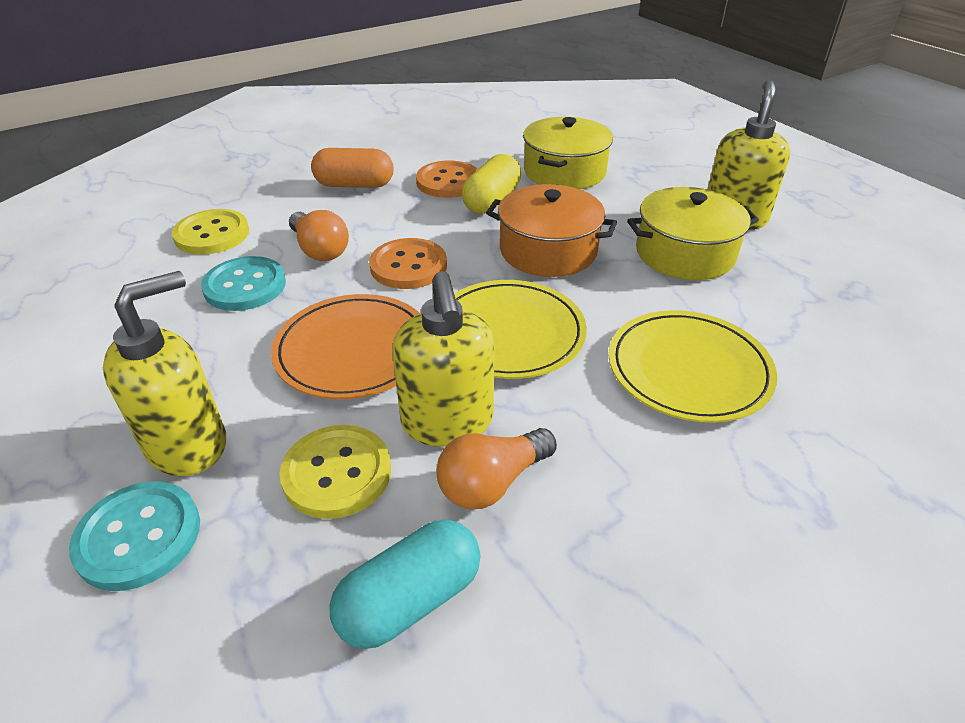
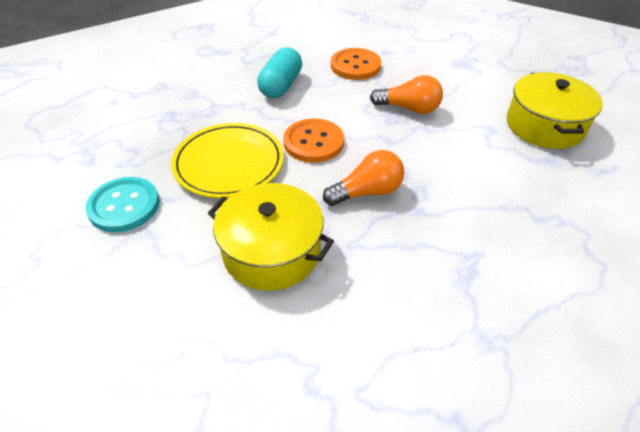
orange capsule: 1 -> 0
orange plate: 1 -> 0
orange pot: 1 -> 0
turquoise button: 2 -> 1
yellow button: 2 -> 0
yellow capsule: 1 -> 0
yellow plate: 2 -> 1
yellow soap dispenser: 3 -> 0

